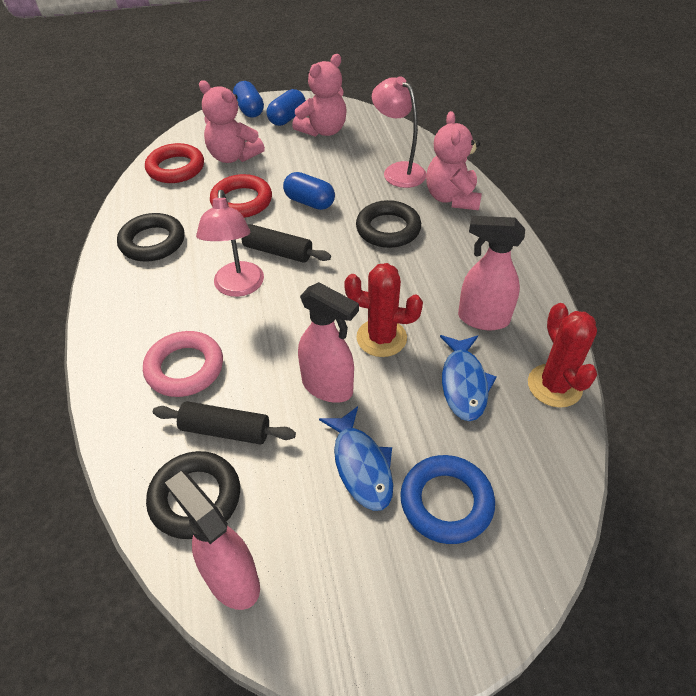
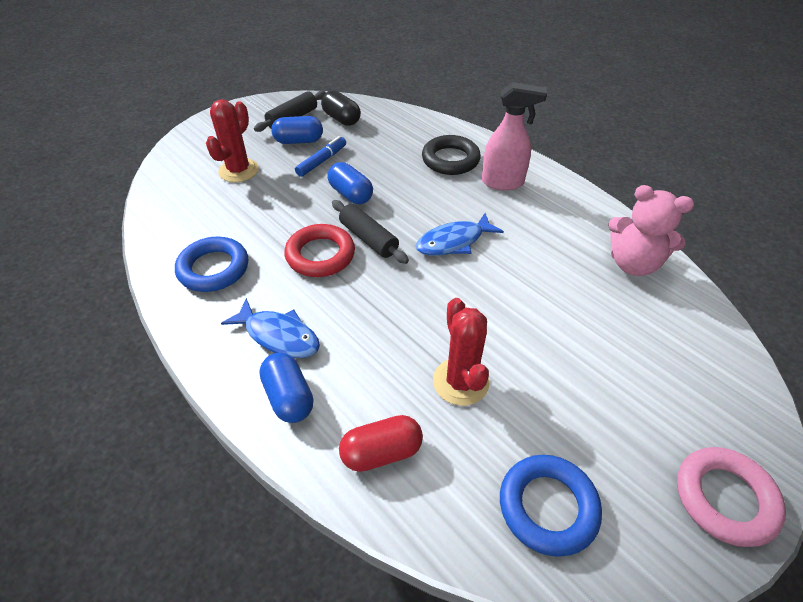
black capsule: 0 -> 1
black ring: 3 -> 1
blue marker: 0 -> 1
blue ring: 1 -> 2
pink lamp: 2 -> 0
pink spray bottle: 3 -> 1
pink teddy bear: 3 -> 1
red capsule: 0 -> 1
red ring: 2 -> 1

